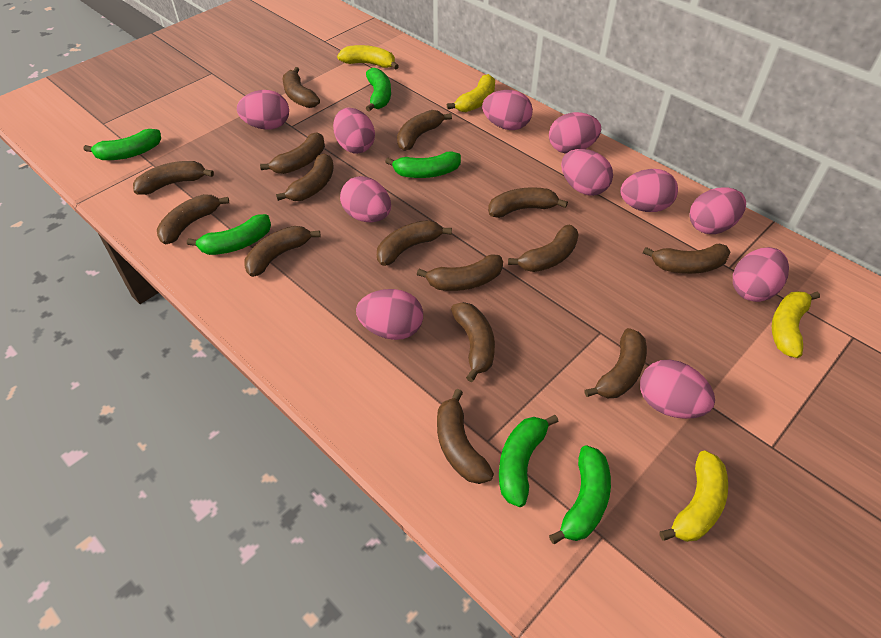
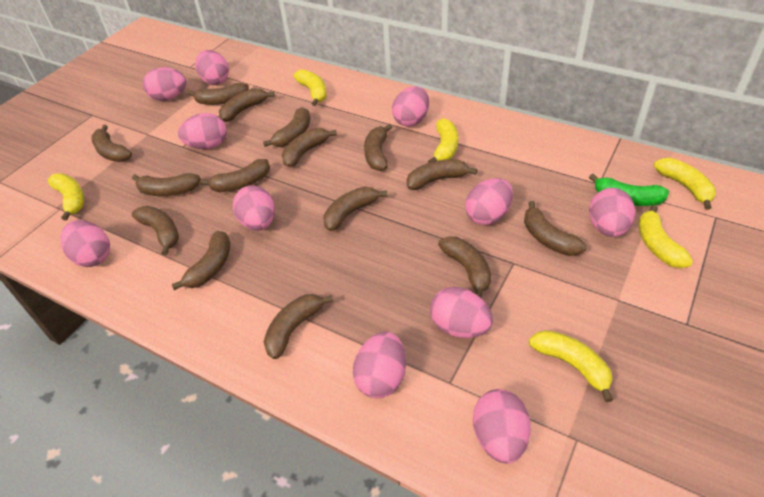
green banana: 6 -> 1
yellow banana: 4 -> 6

